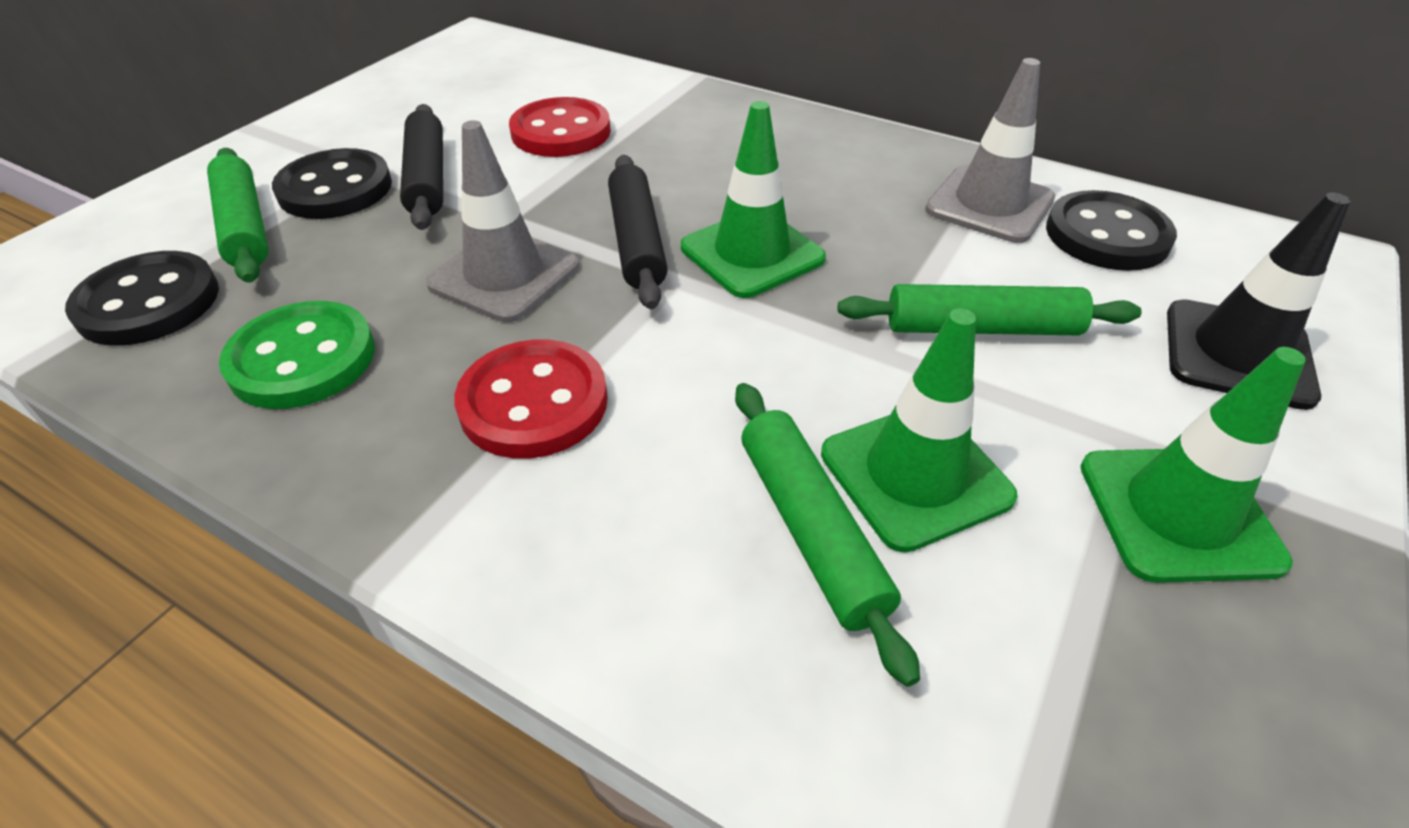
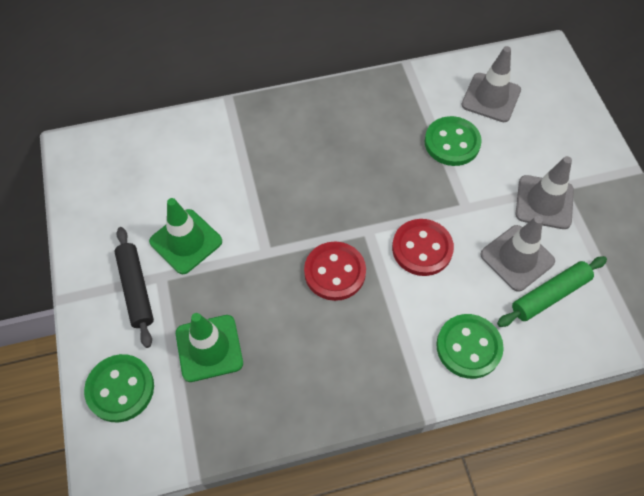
black button: 3 -> 0
black rolling pin: 2 -> 1
black traffic cone: 1 -> 0
green button: 1 -> 3
green rolling pin: 3 -> 1
green traffic cone: 3 -> 2
grey traffic cone: 2 -> 3

